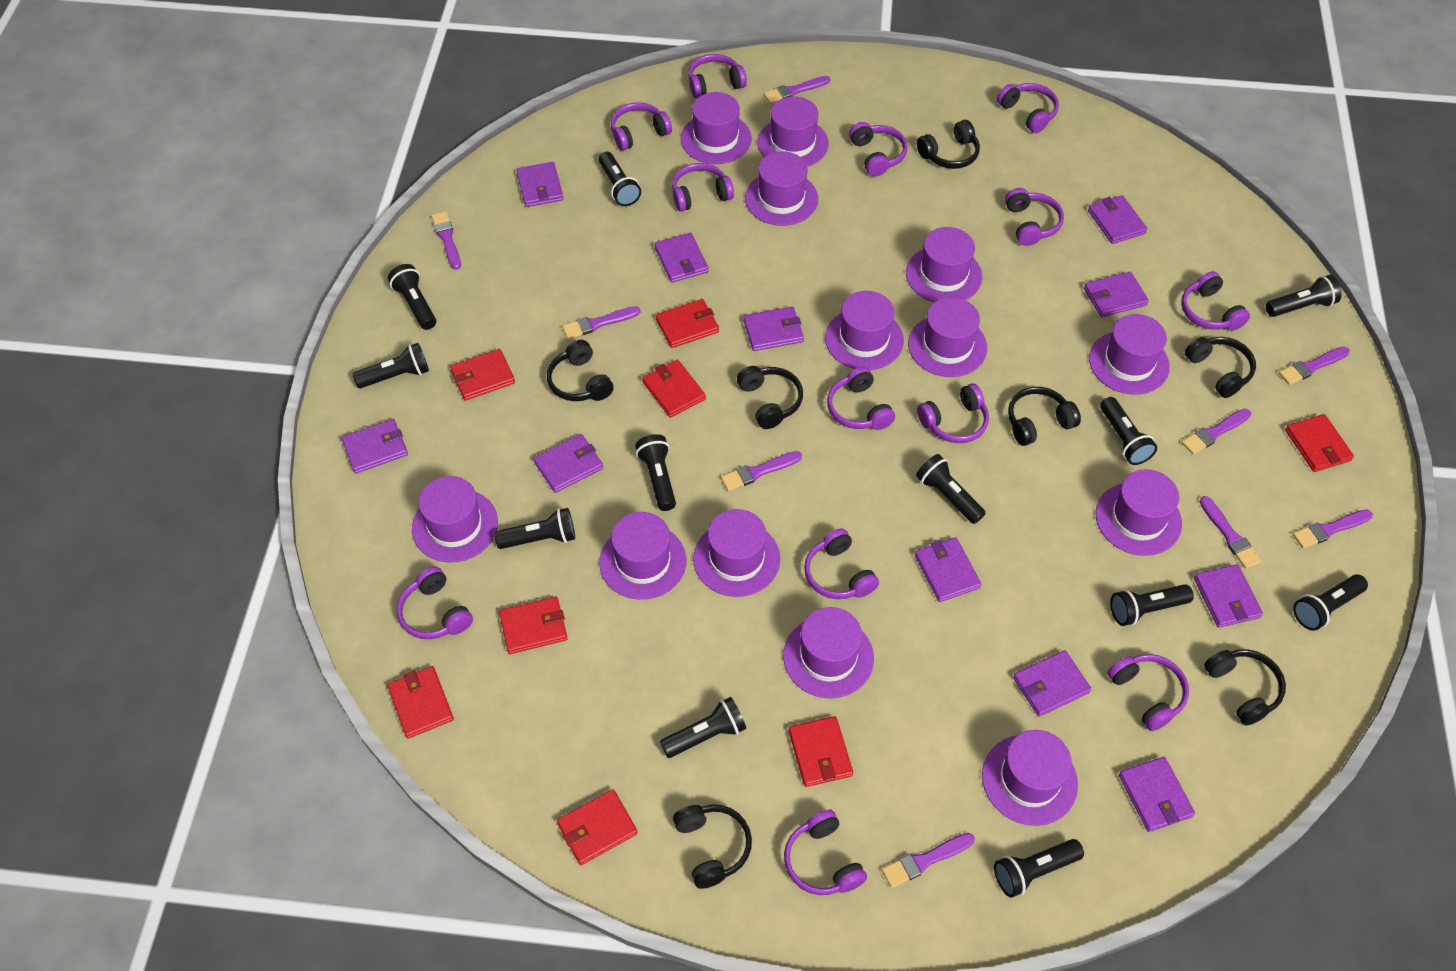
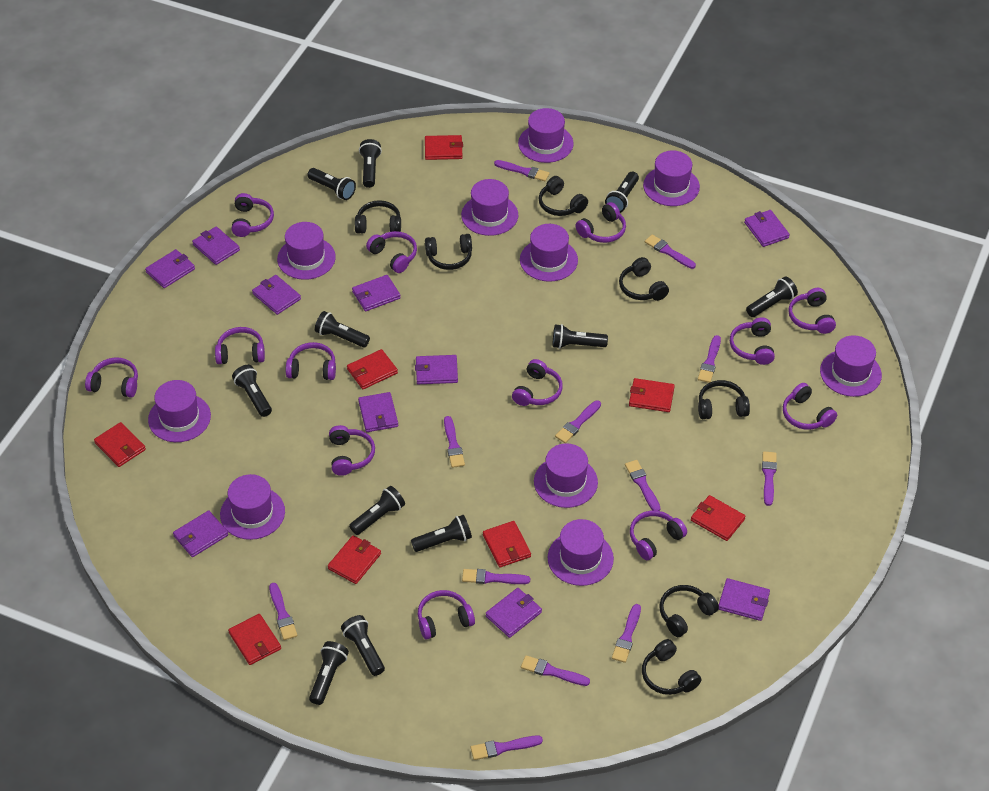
black flashlight: 12 -> 11
purple brush: 9 -> 12
purple hat: 13 -> 10
purple wallet: 11 -> 10

